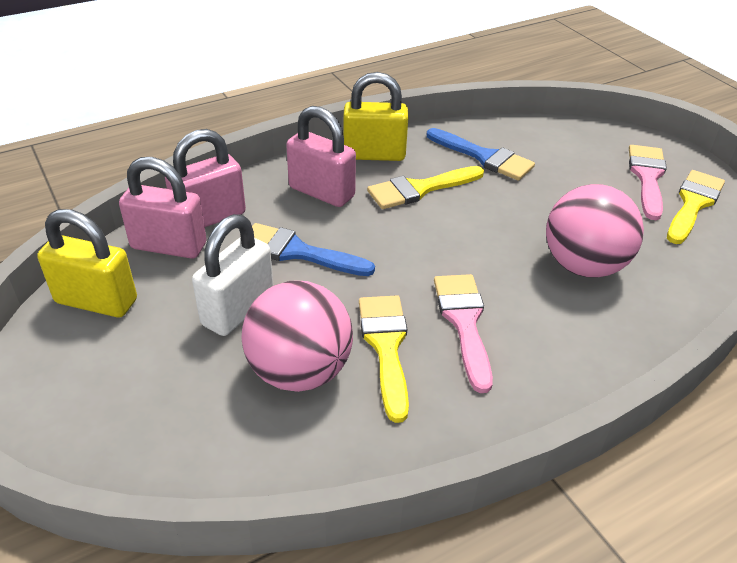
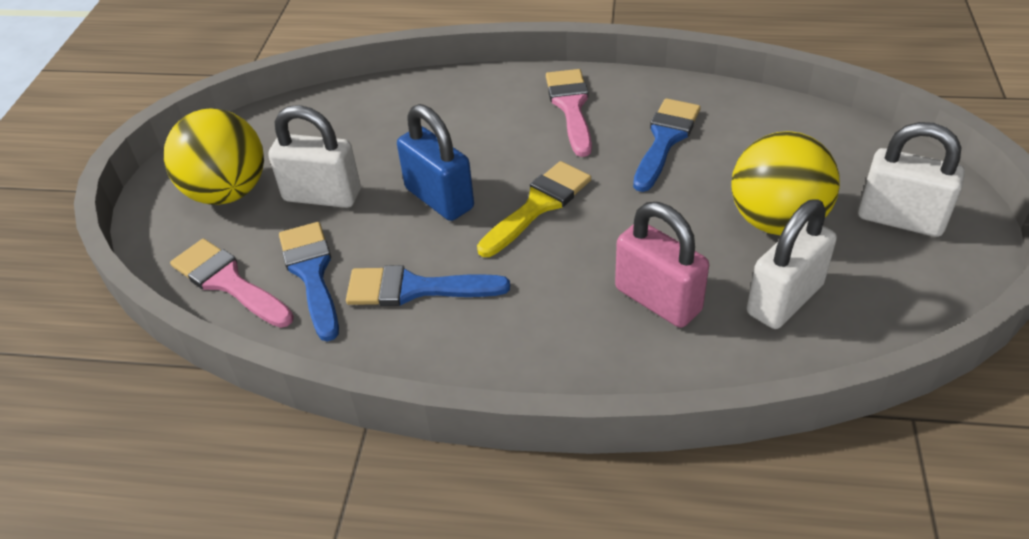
blue brush: 2 -> 3
blue padlock: 0 -> 1
pink ball: 2 -> 0
pink padlock: 3 -> 1
white padlock: 1 -> 3
yellow ball: 0 -> 2
yellow brush: 3 -> 1
yellow padlock: 2 -> 0

